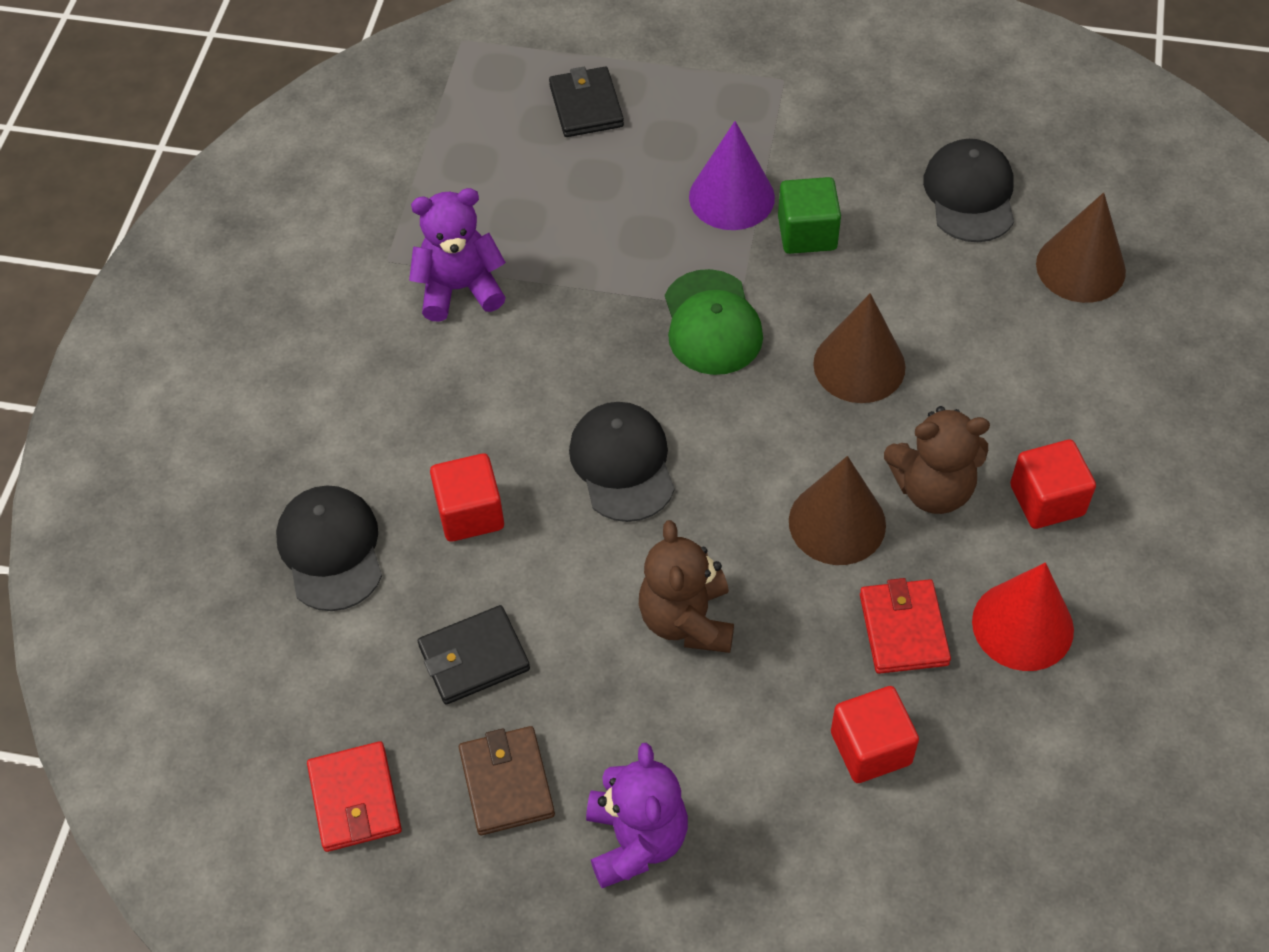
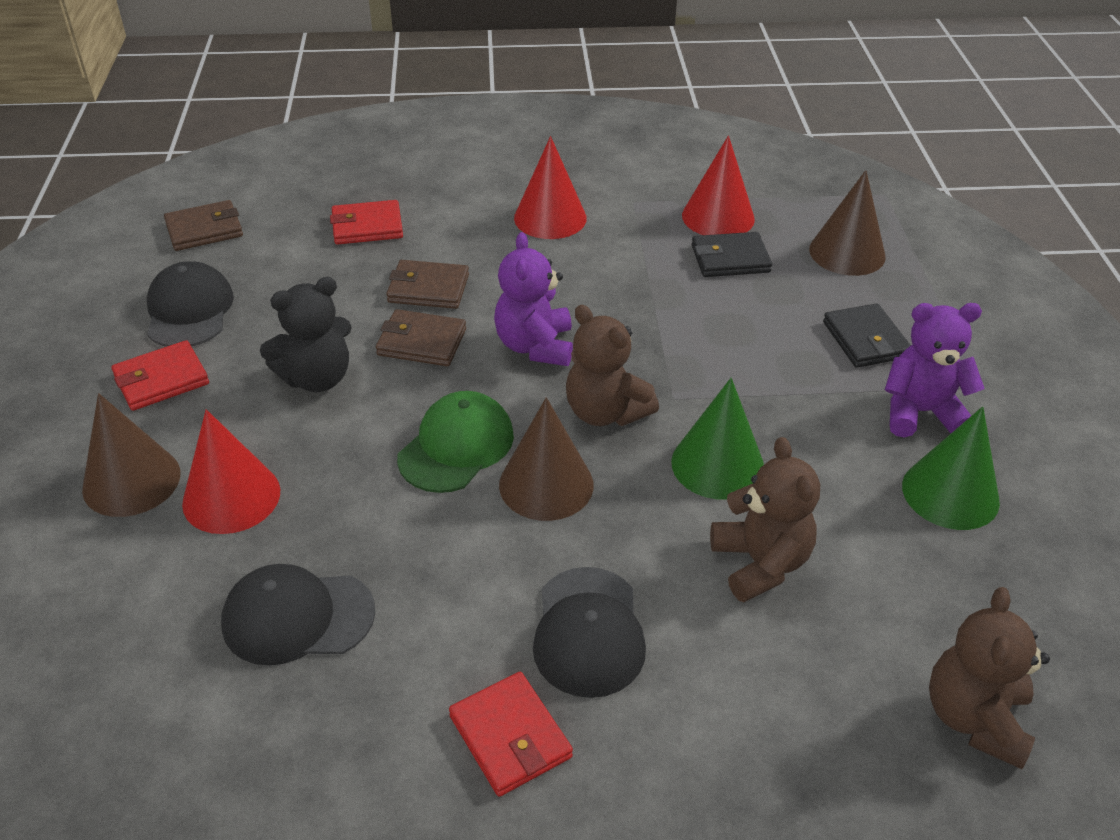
black teddy bear: 0 -> 1
brown teddy bear: 2 -> 3
brown wallet: 1 -> 3
green cone: 0 -> 2
green cube: 1 -> 0
purple cone: 1 -> 0
red cone: 1 -> 3
red cube: 3 -> 0
red wallet: 2 -> 3

